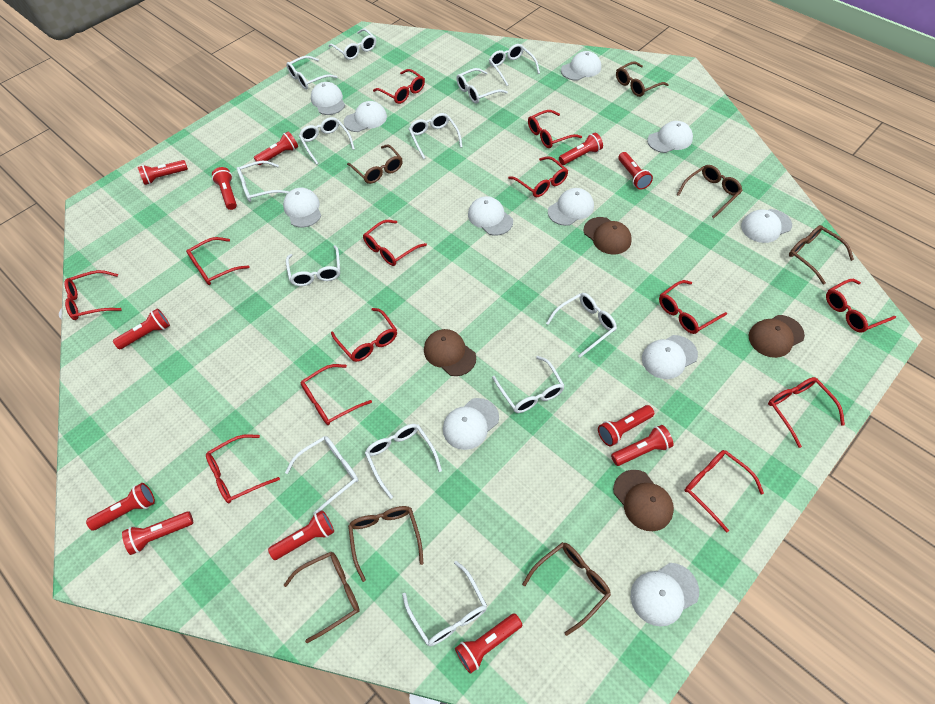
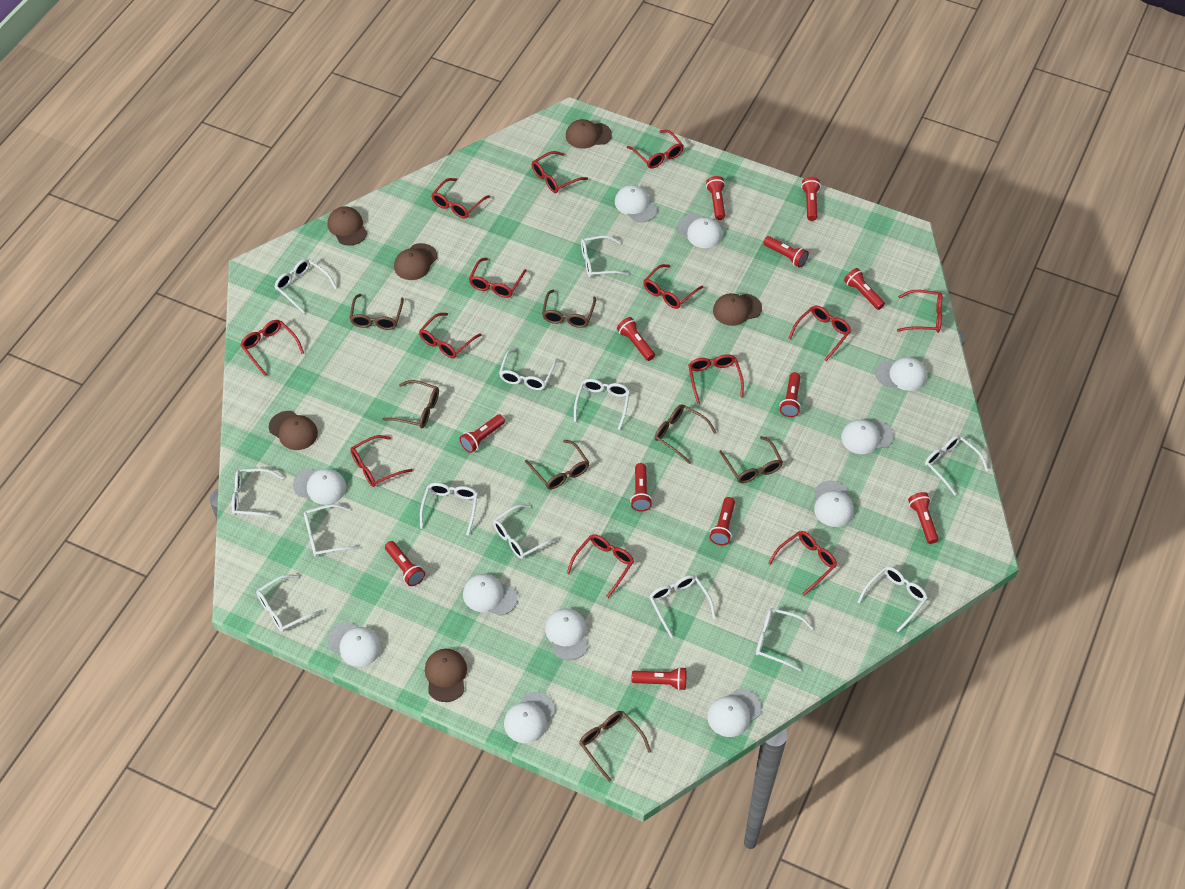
brown cap: 4 -> 6

